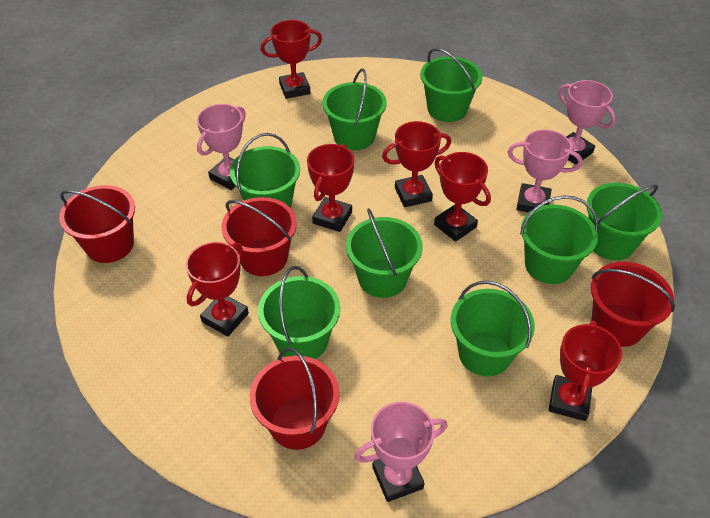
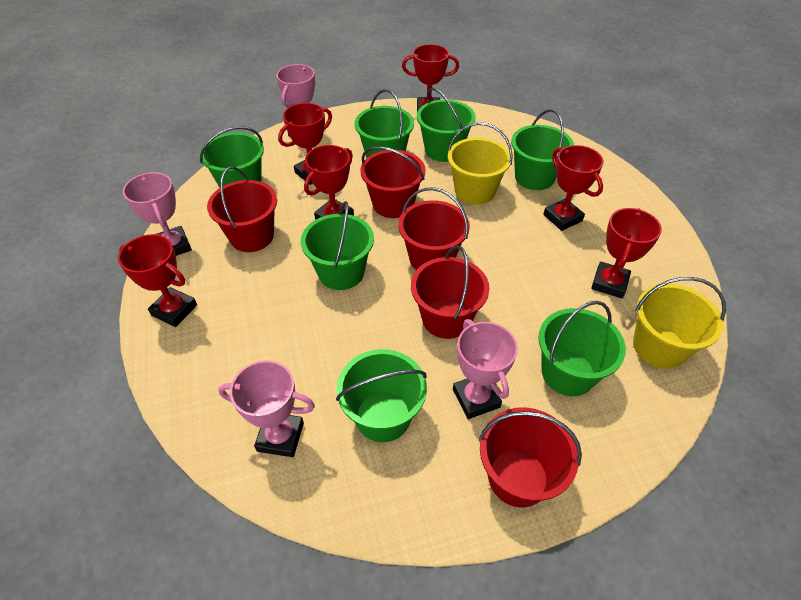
green bucket: 8 -> 7
red bucket: 4 -> 5
yellow bucket: 0 -> 2

